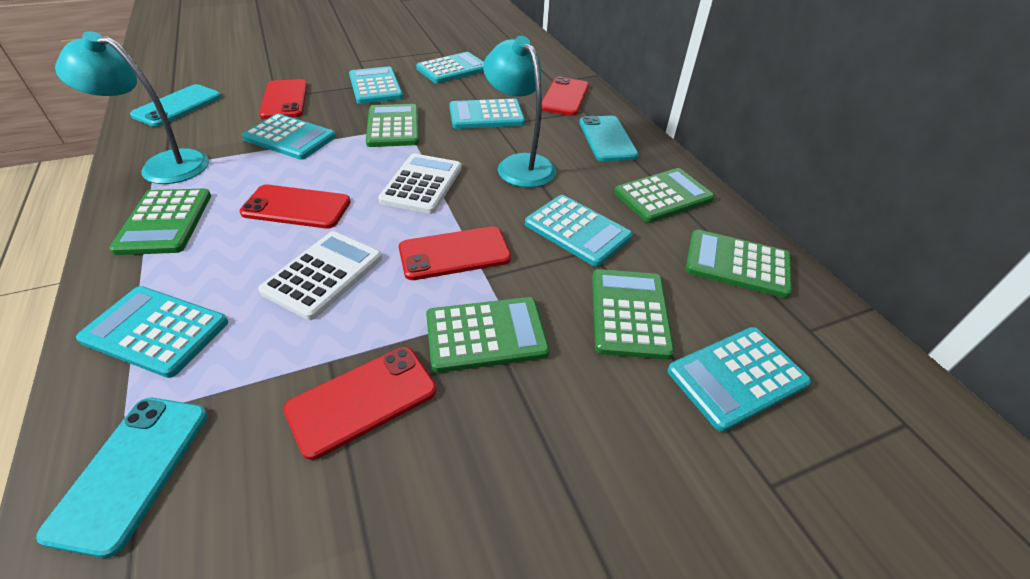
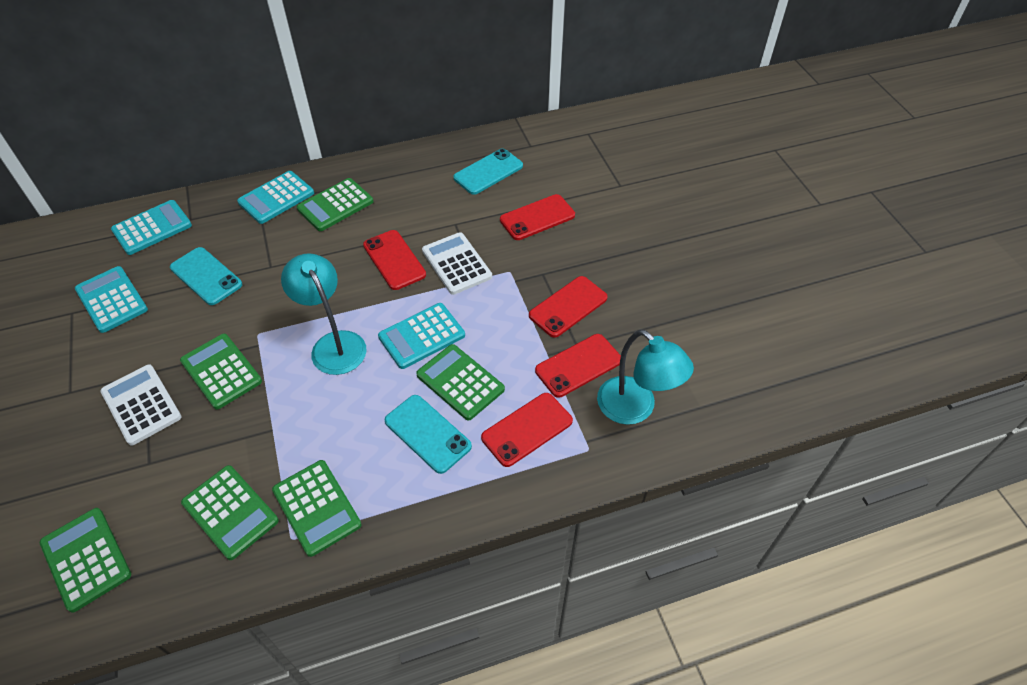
turquoise calculator: 7 -> 4

